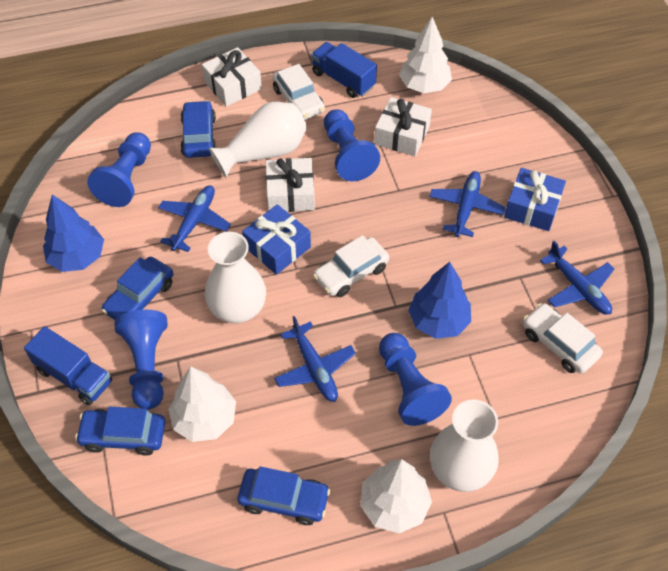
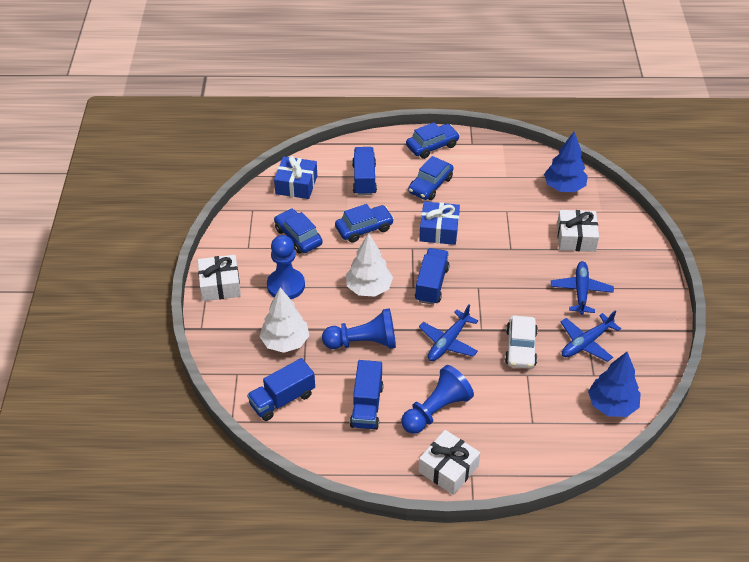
blue pawn: 4 -> 3
blue plane: 4 -> 3
blue truck: 2 -> 4
white car: 3 -> 1
white tree: 3 -> 2
white vase: 3 -> 0

